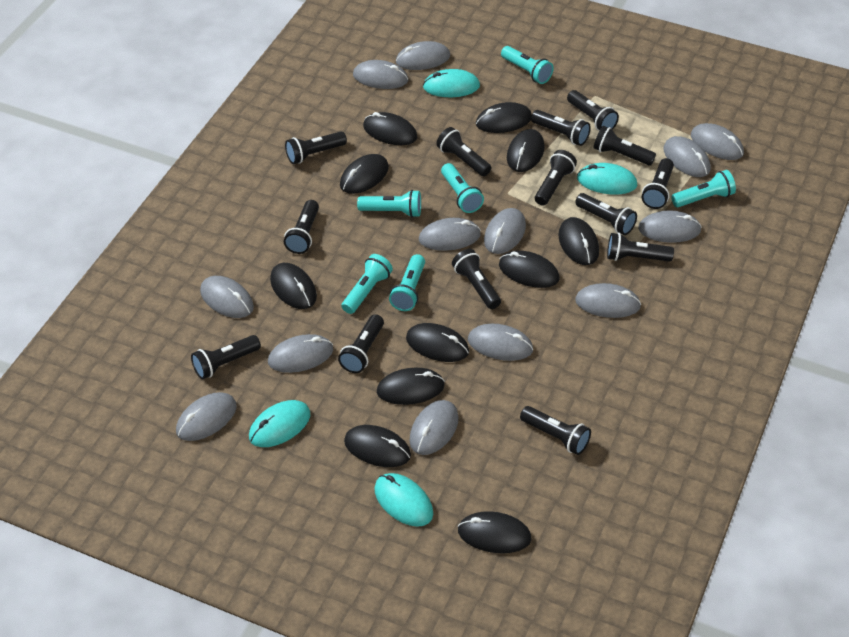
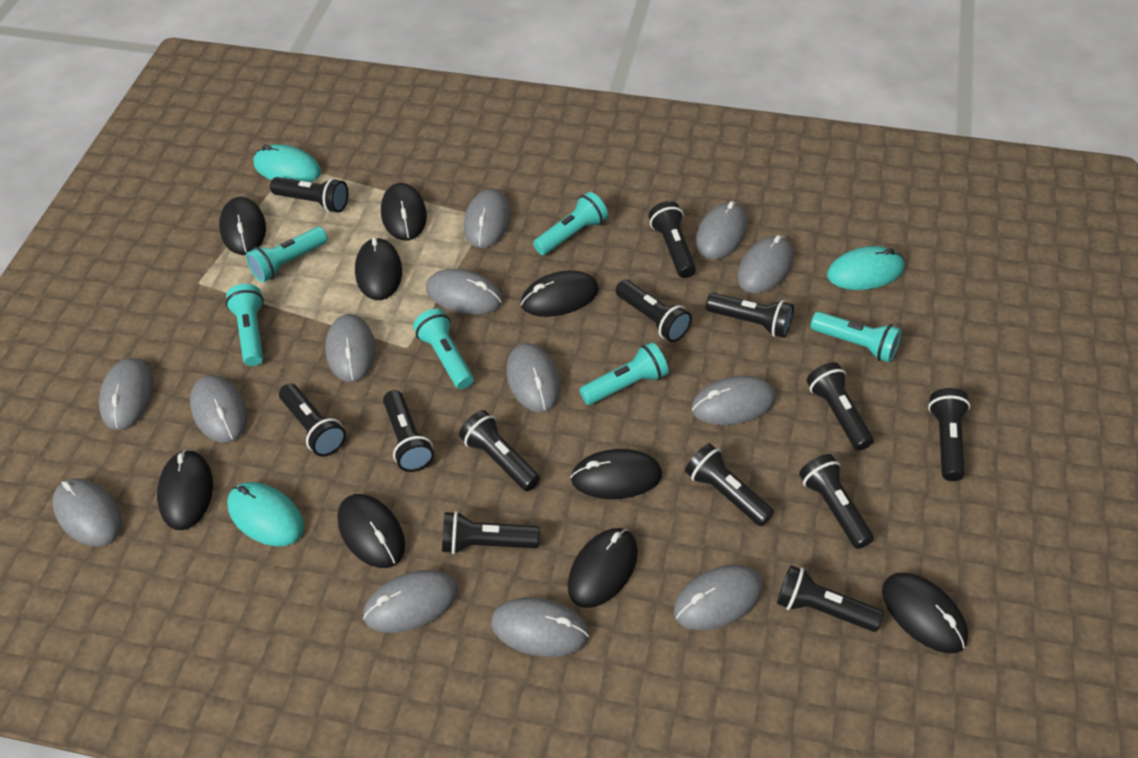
black flashlight: 14 -> 13
black mouse: 11 -> 9
turquoise mouse: 4 -> 3

